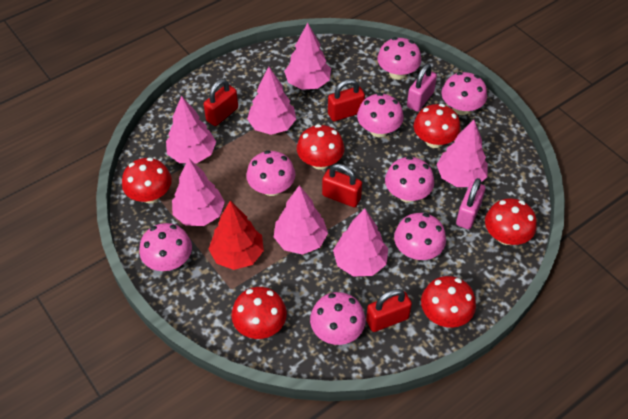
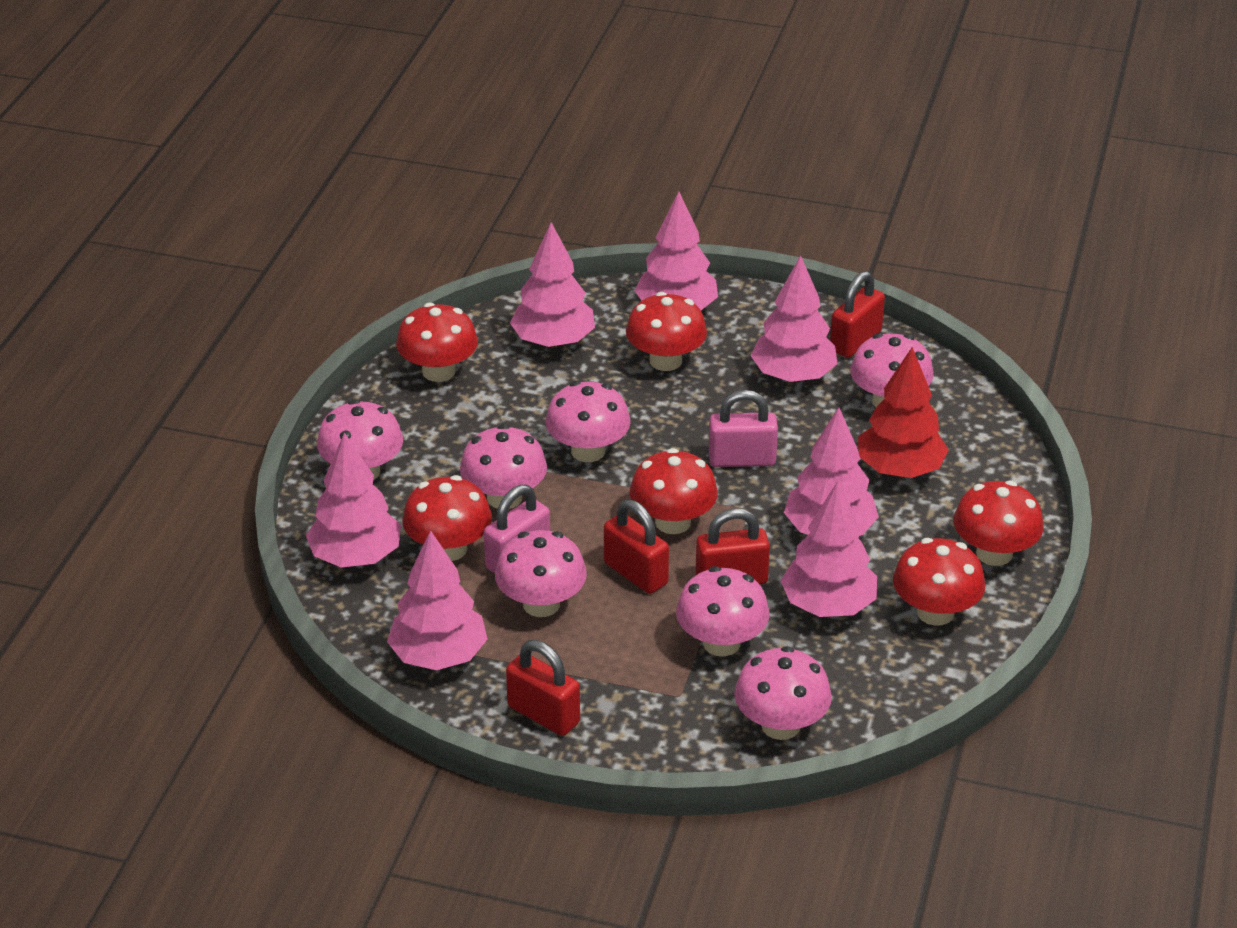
pink mushroom: 8 -> 7

